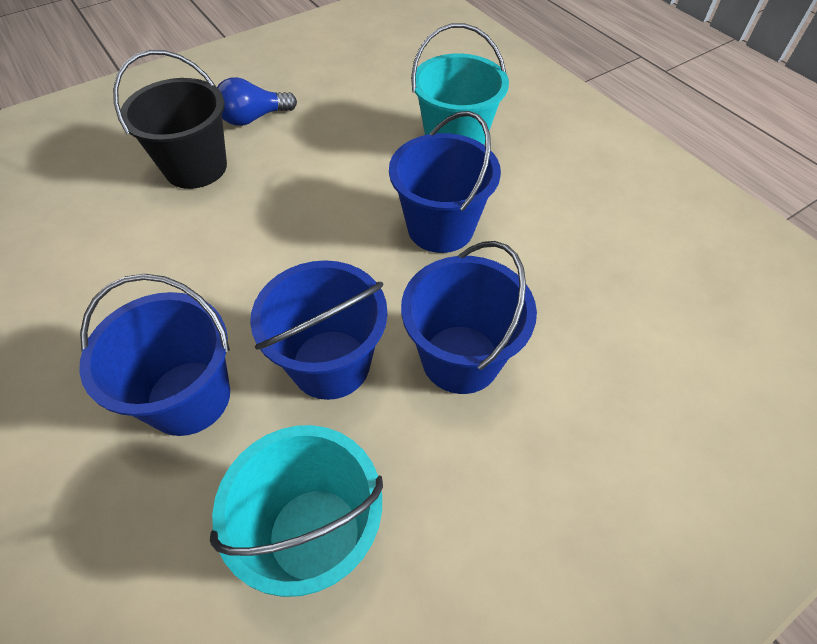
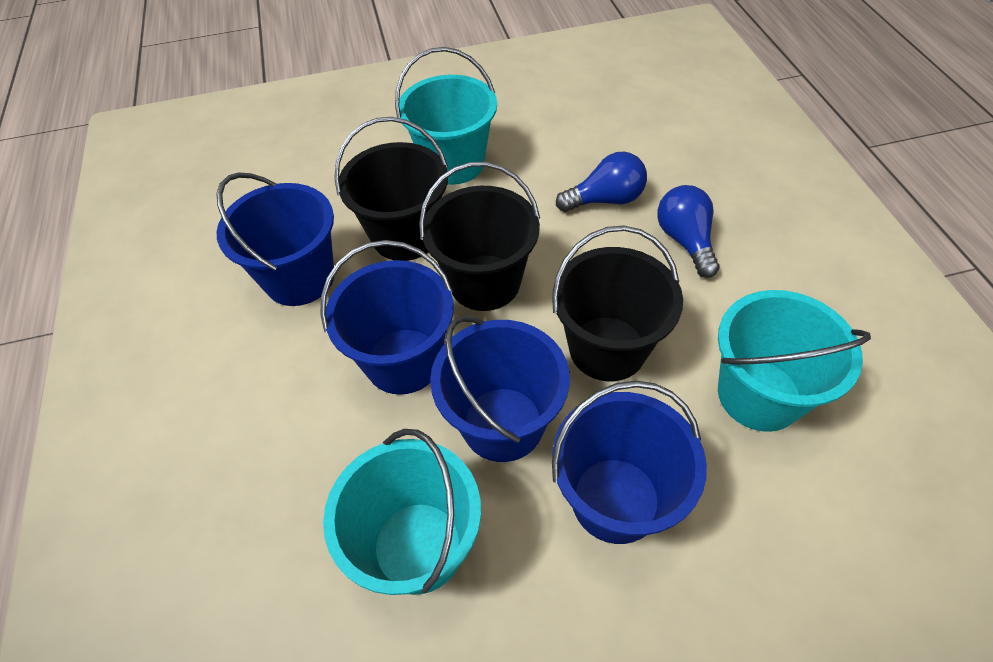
black bucket: 1 -> 3
blue light bulb: 1 -> 2
turquoise bucket: 2 -> 3

